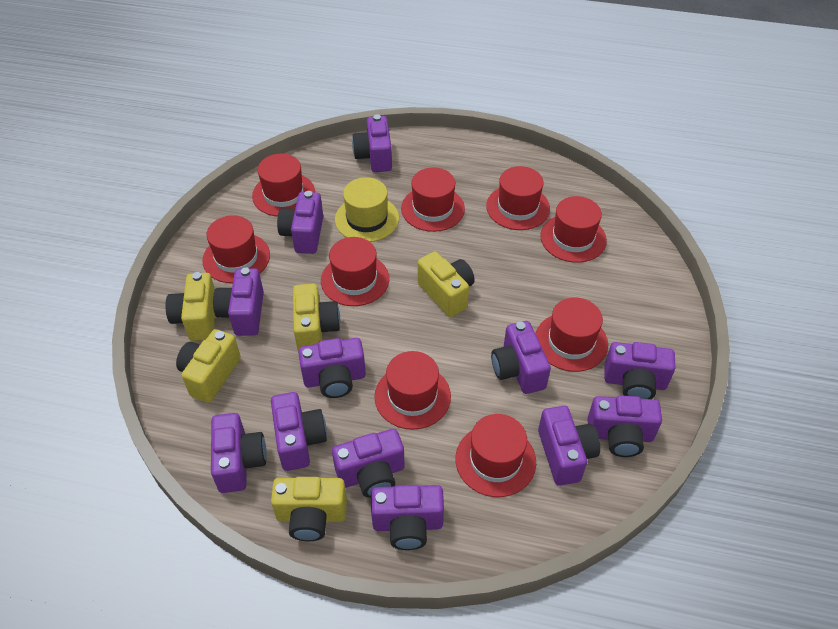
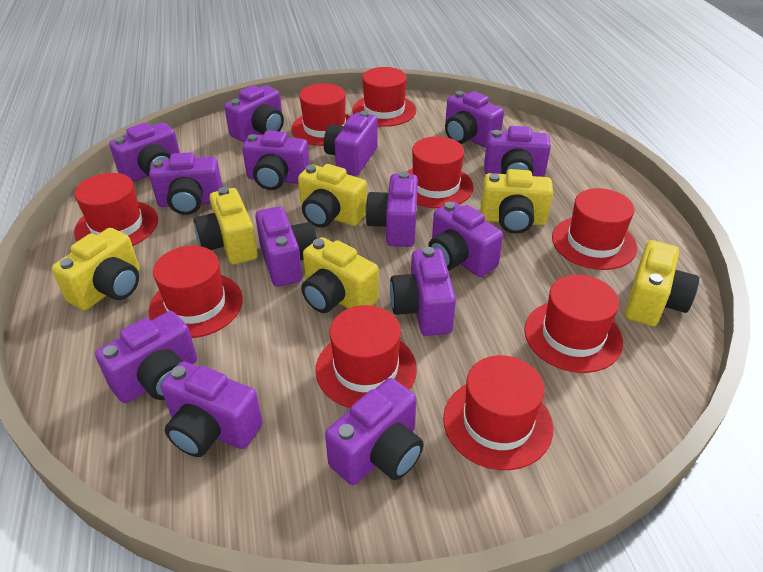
purple camera: 12 -> 14
yellow camera: 5 -> 6
yellow hat: 1 -> 0

